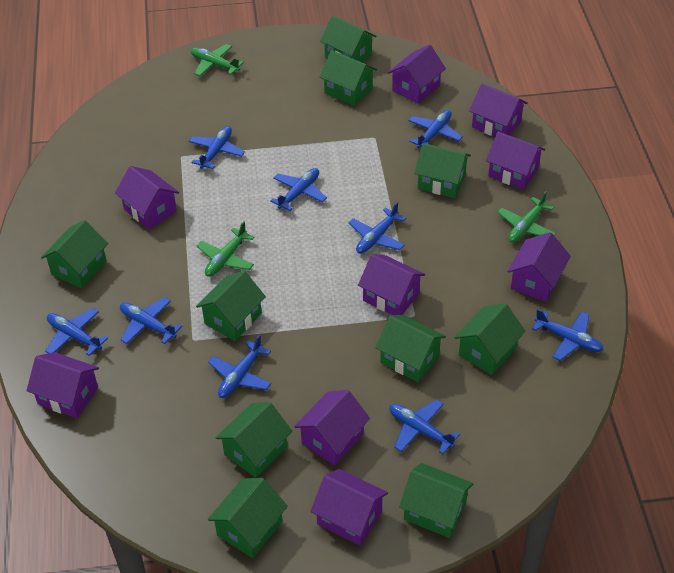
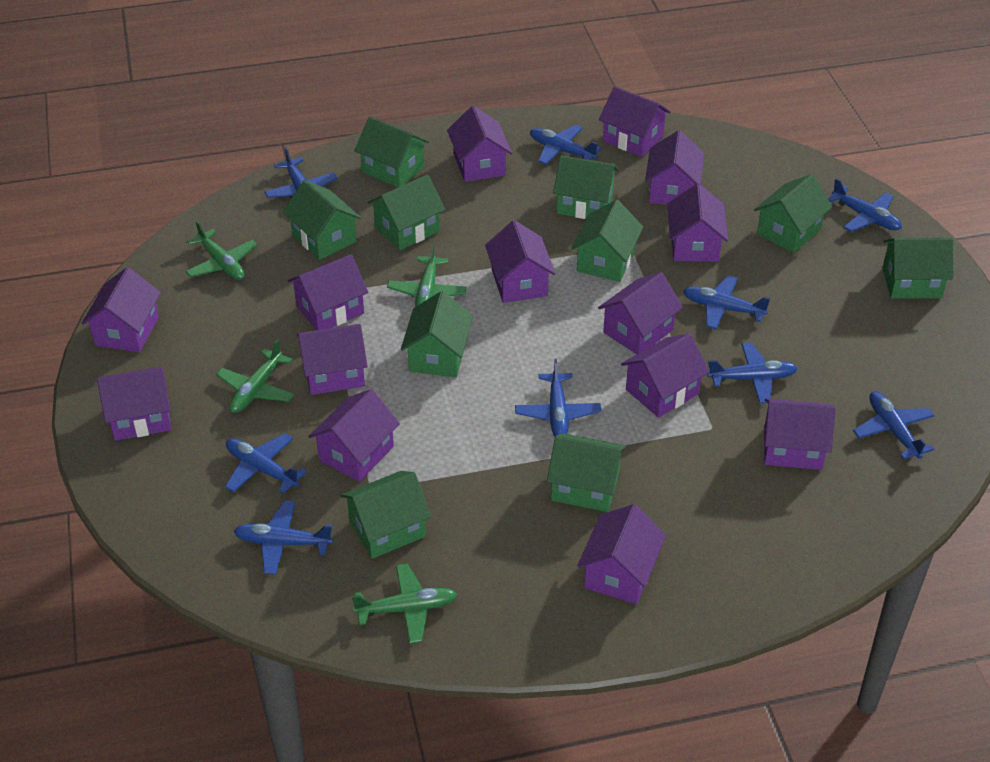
green plane: 3 -> 4
purple house: 9 -> 14

